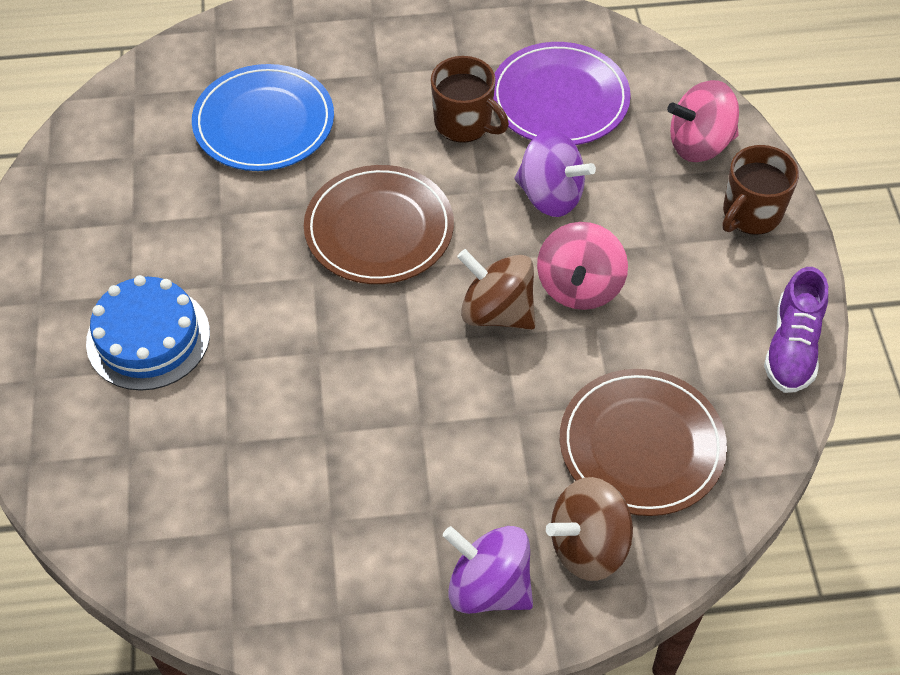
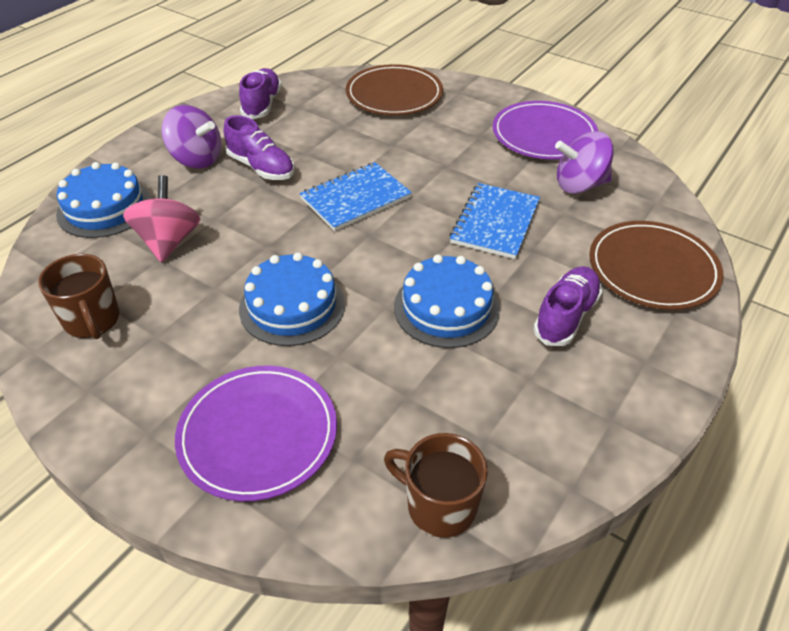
blue cake: 1 -> 3
blue notebook: 0 -> 2
blue plate: 1 -> 0
brown spinning top: 2 -> 0
pink spinning top: 2 -> 1
purple plate: 1 -> 2
purple shoe: 1 -> 3

